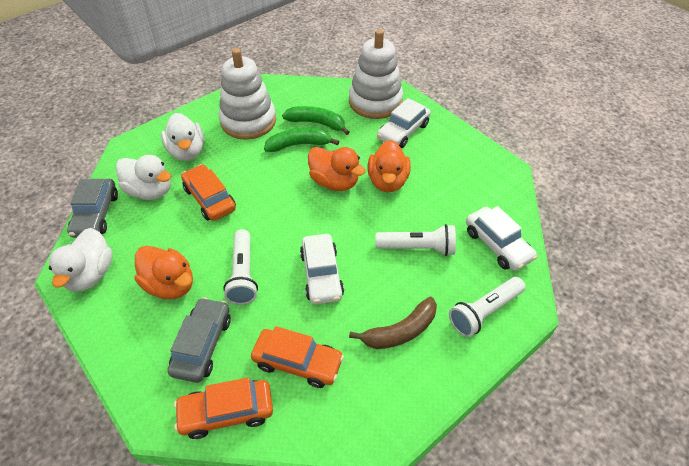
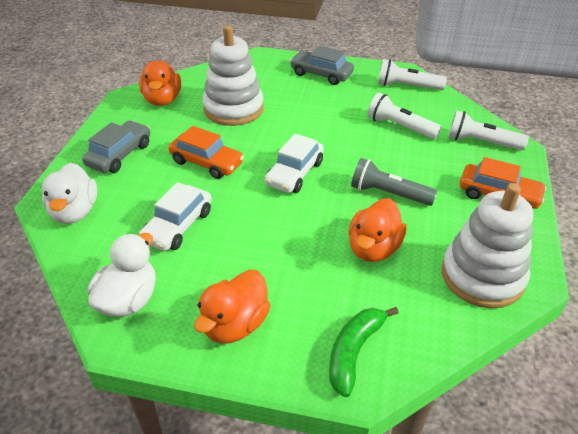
brown banana: 1 -> 0
green banana: 2 -> 1
grey flashlight: 0 -> 1
orange car: 3 -> 2
white car: 3 -> 2
white duck: 3 -> 2

